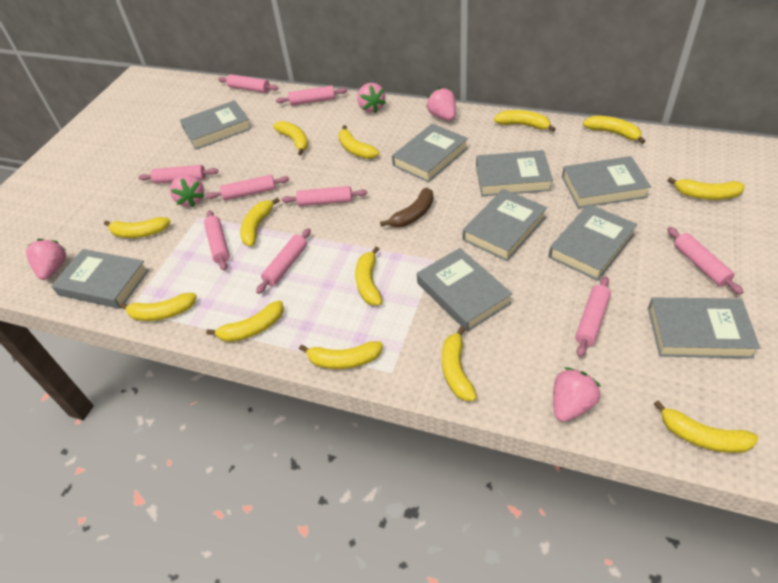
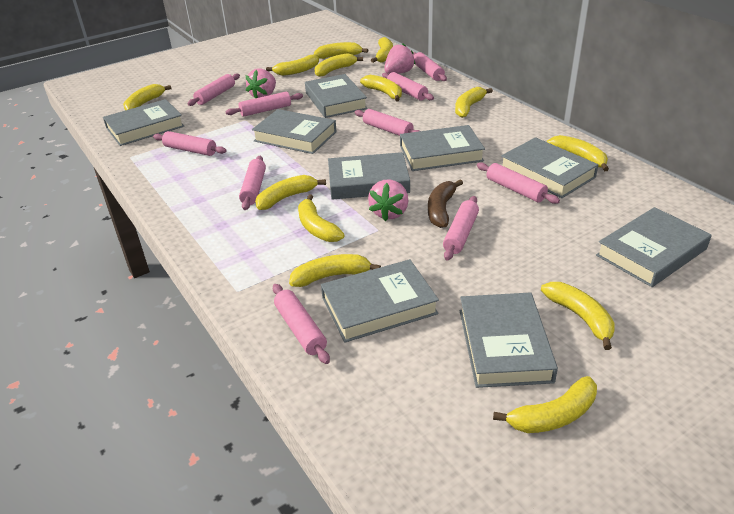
pink rolling pin: 9 -> 10
pink strawberry: 5 -> 3

